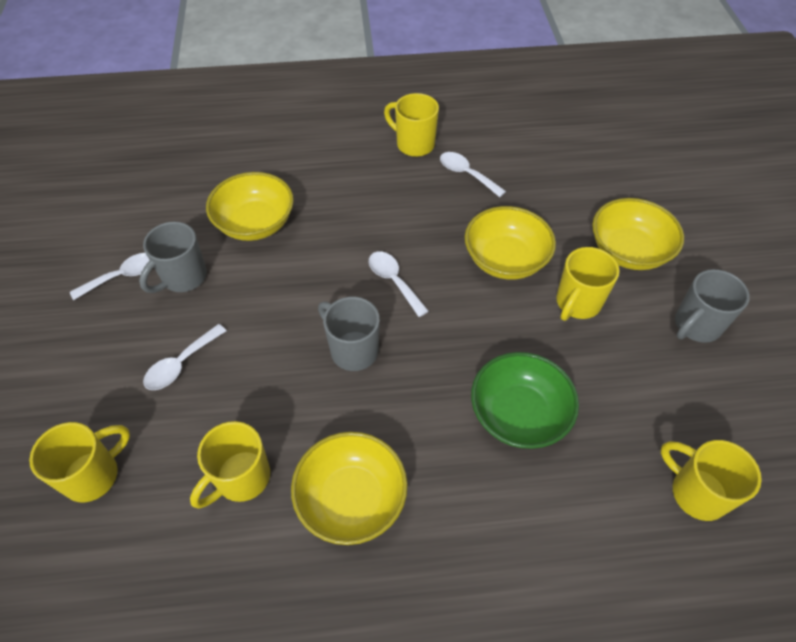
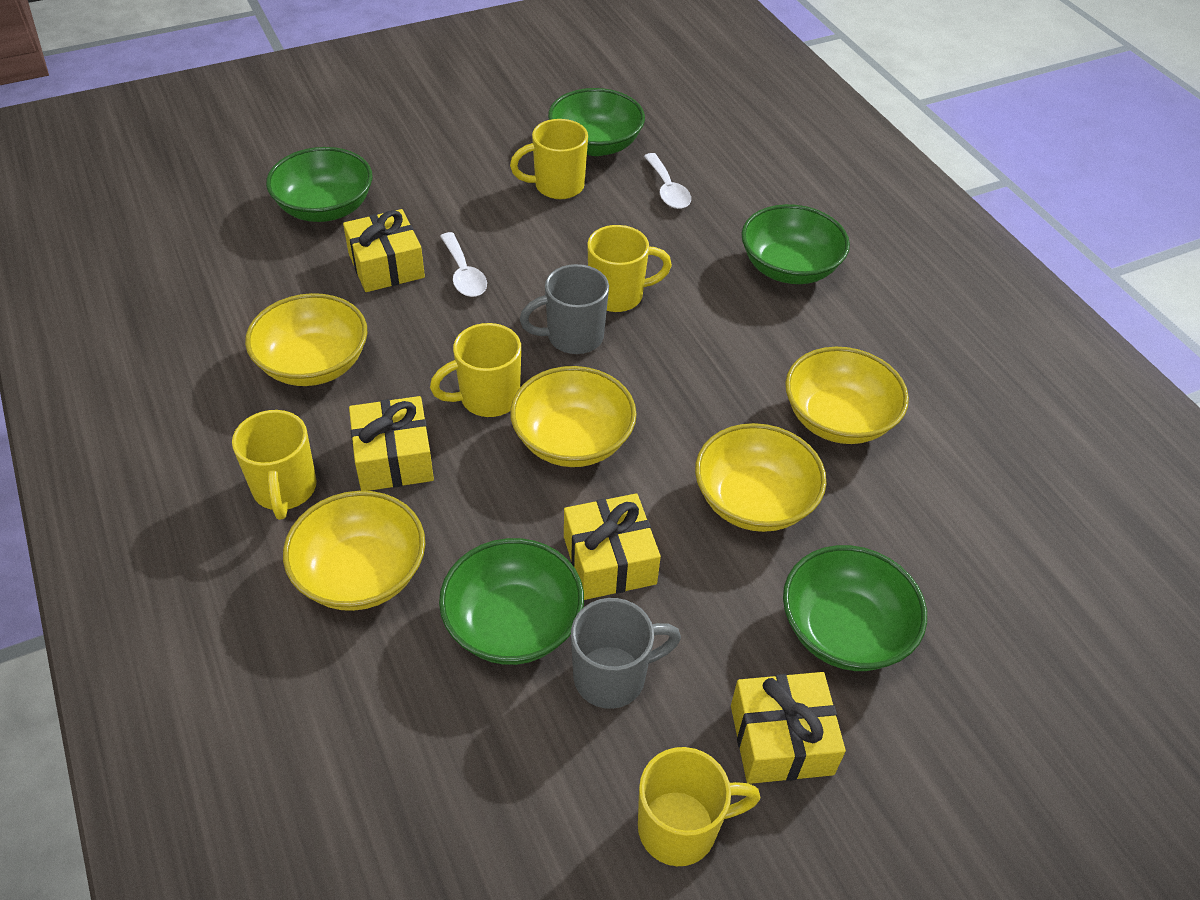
green bowl: 1 -> 5
grey mug: 3 -> 2
white spoon: 4 -> 2
yellow bowl: 4 -> 5
yellow gift: 0 -> 4

